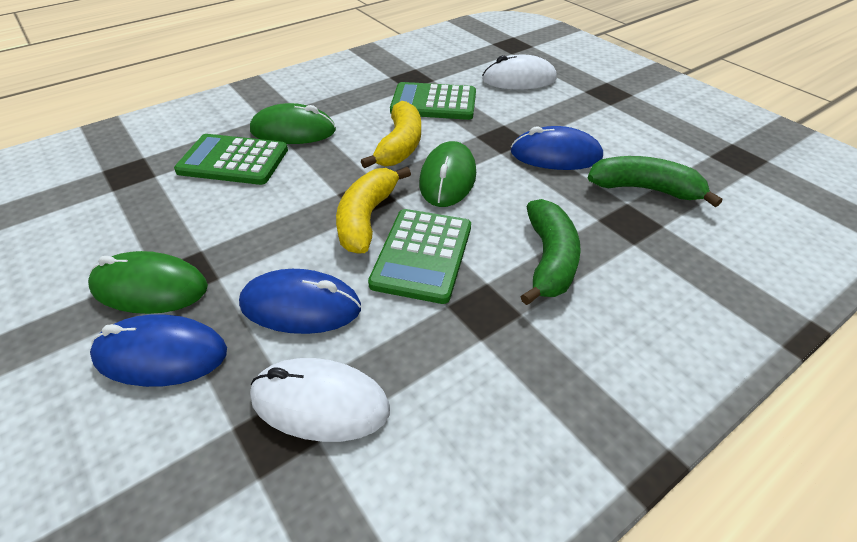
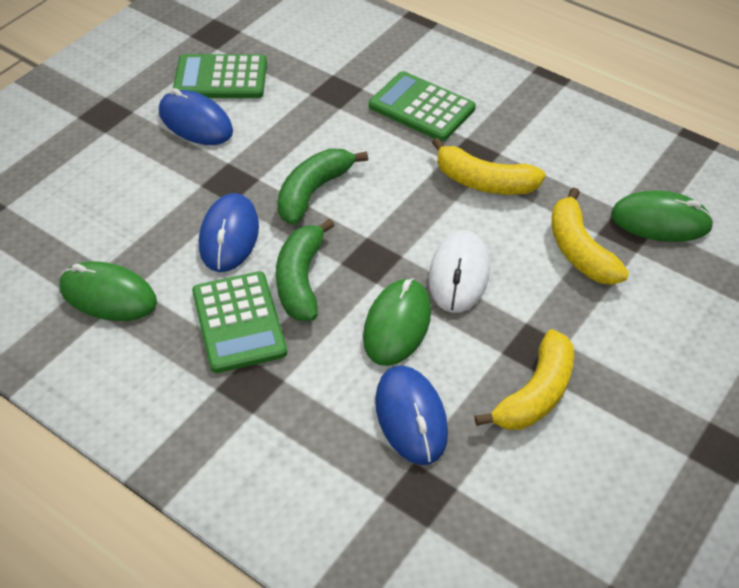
white mouse: 2 -> 1
yellow banana: 2 -> 3

